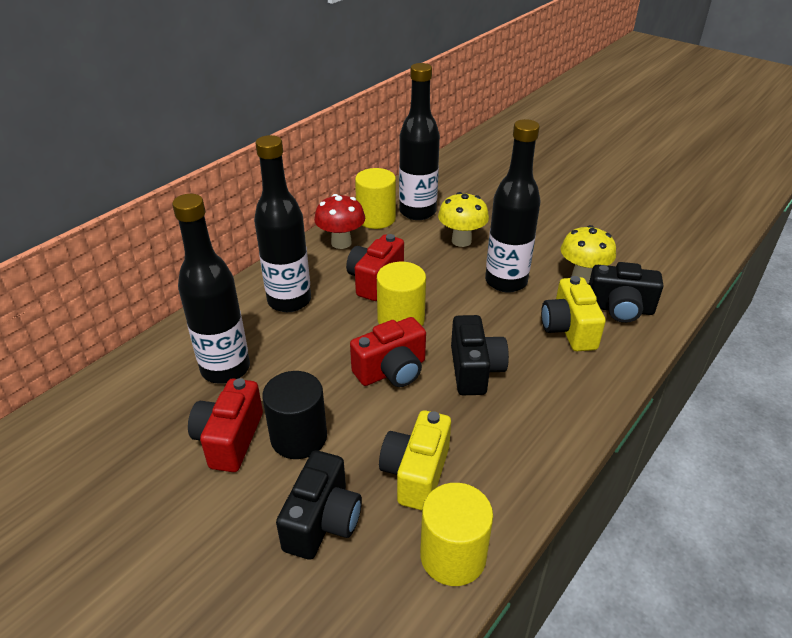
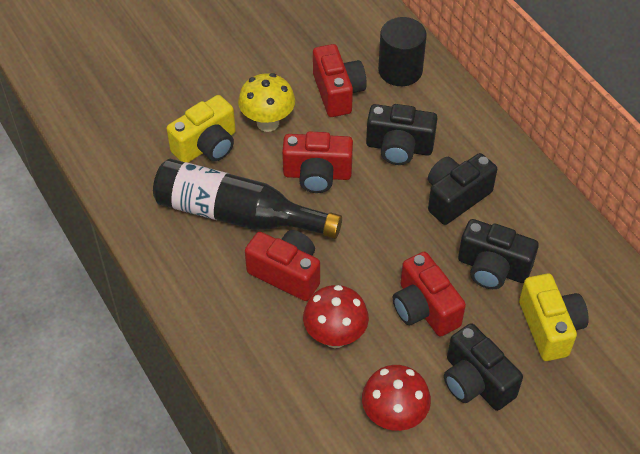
black bottle: 4 -> 1
black camera: 3 -> 4
red camera: 3 -> 4
red mushroom: 1 -> 2
yellow cylinder: 3 -> 0
yellow mushroom: 2 -> 1

